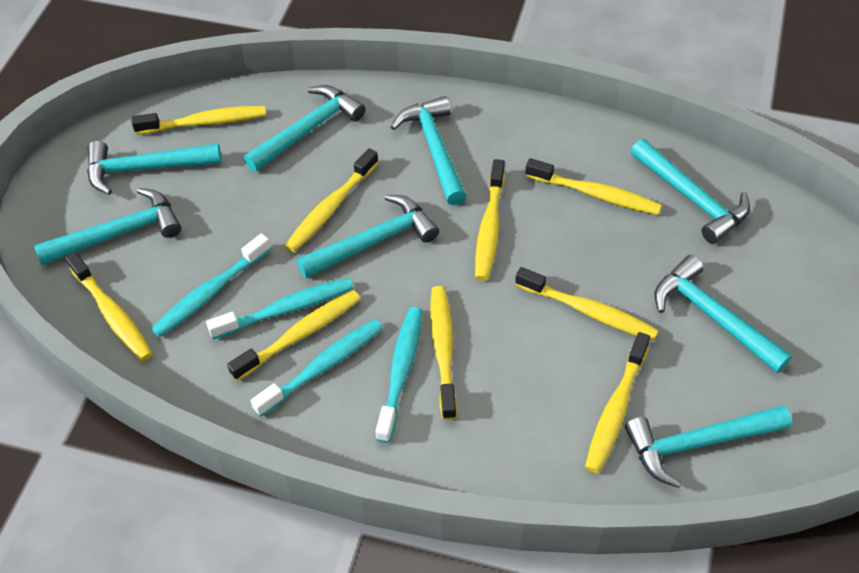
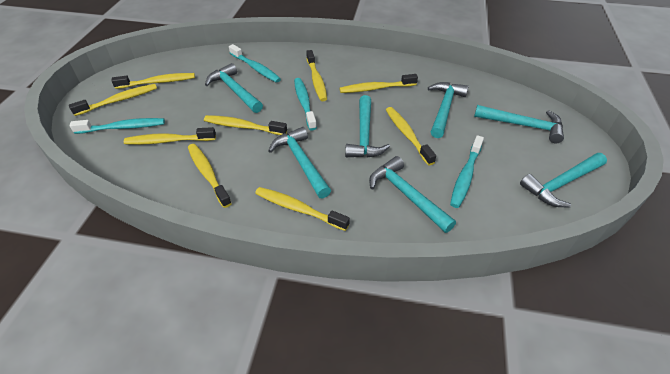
turquoise hammer: 8 -> 7

